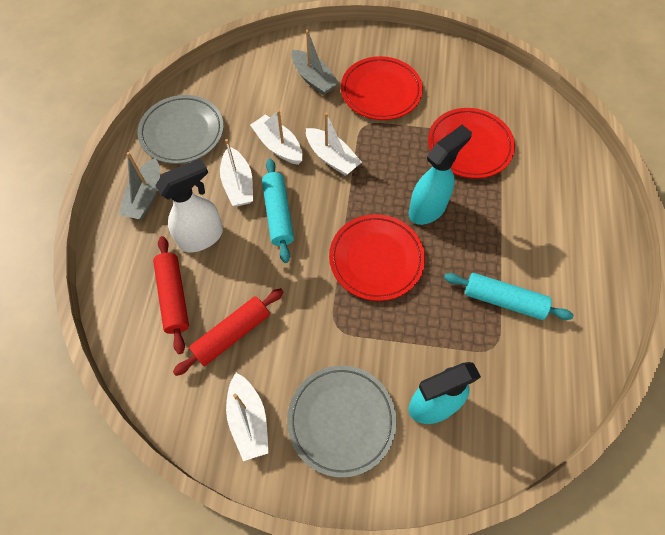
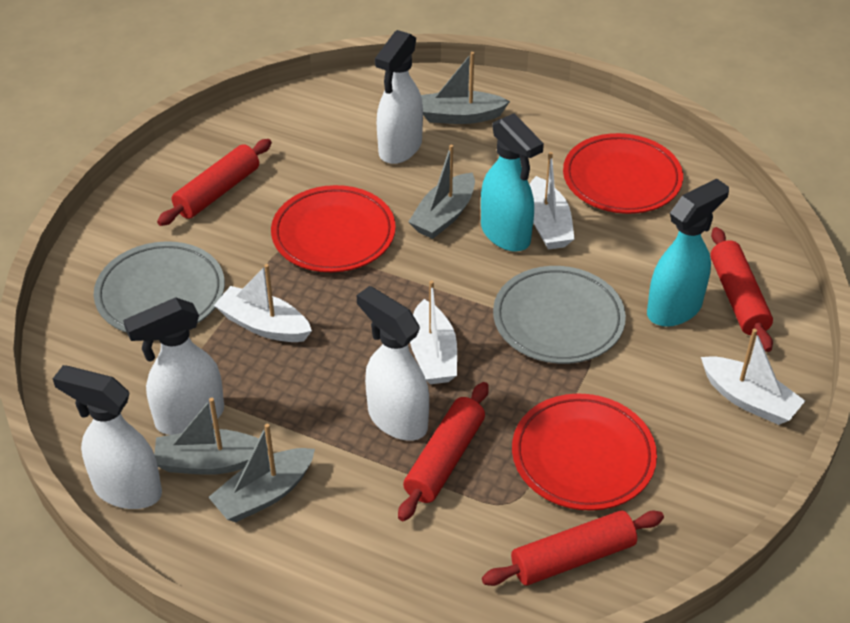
grey boat: 2 -> 4
red rolling pin: 2 -> 4
turquoise rolling pin: 2 -> 0
white spray bottle: 1 -> 4

